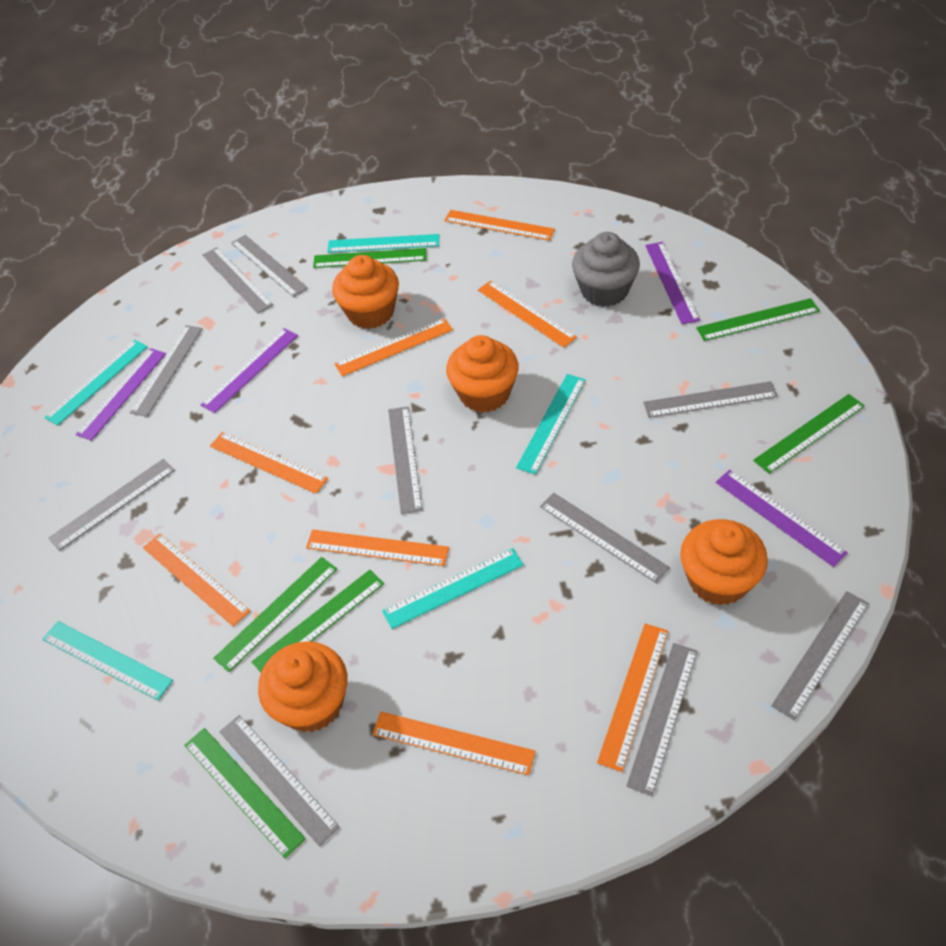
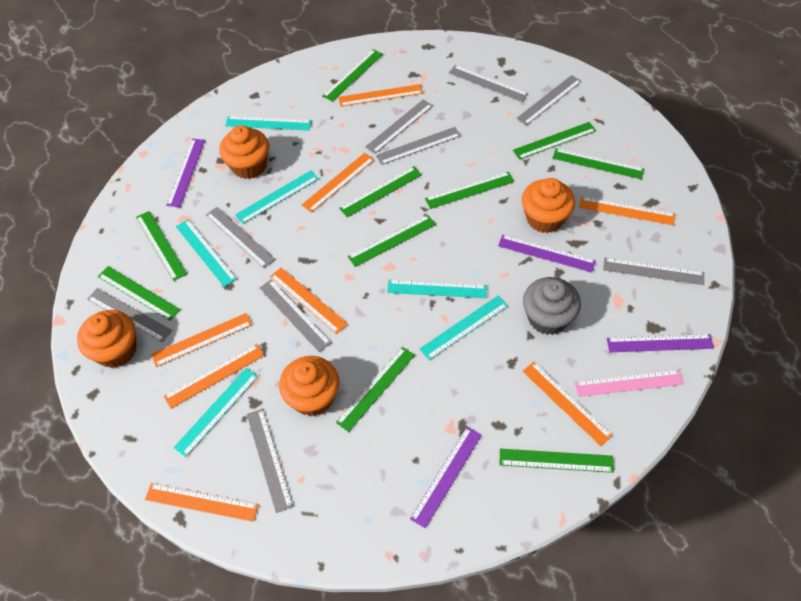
green ruler: 6 -> 10
grey ruler: 10 -> 9
pink ruler: 0 -> 1
turquoise ruler: 5 -> 6

